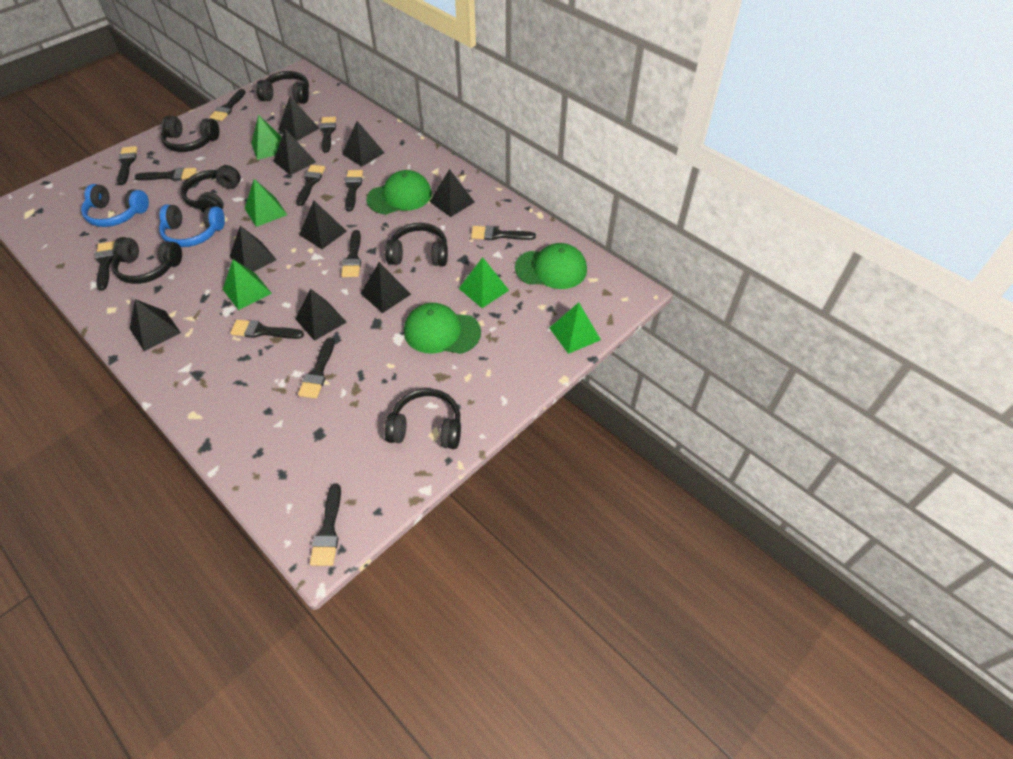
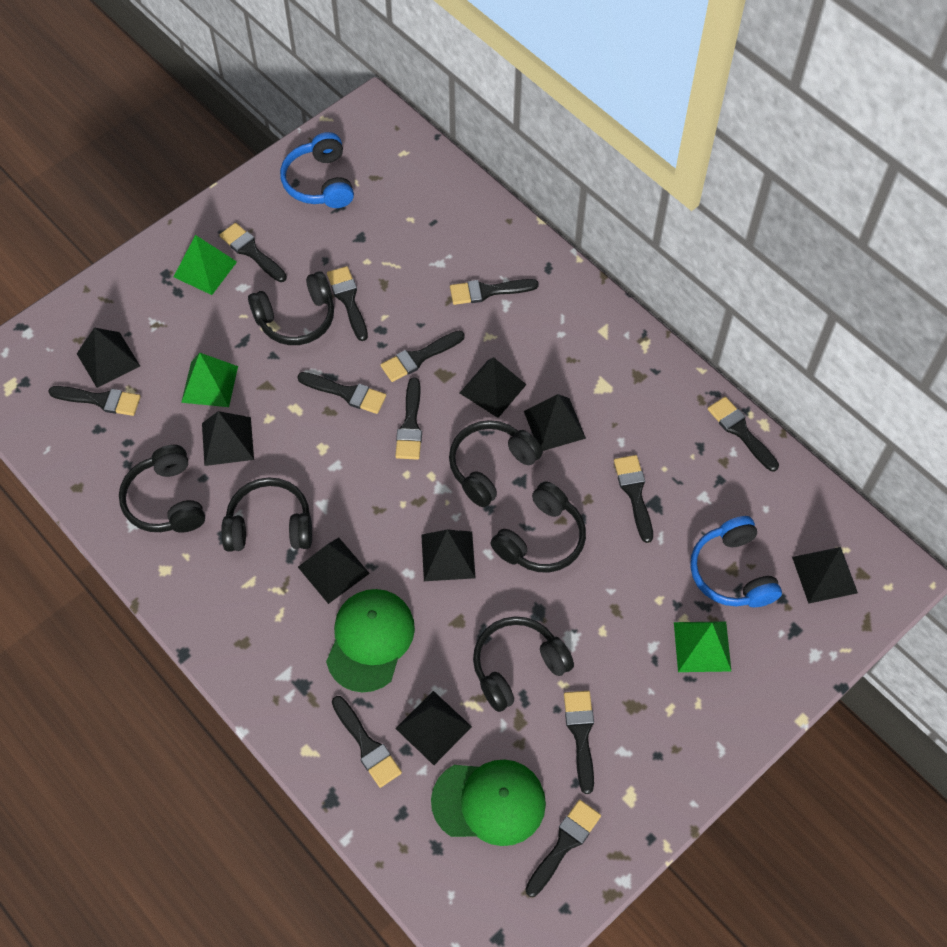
black pyramid: 9 -> 8
green cap: 3 -> 2
green pyramid: 5 -> 3

